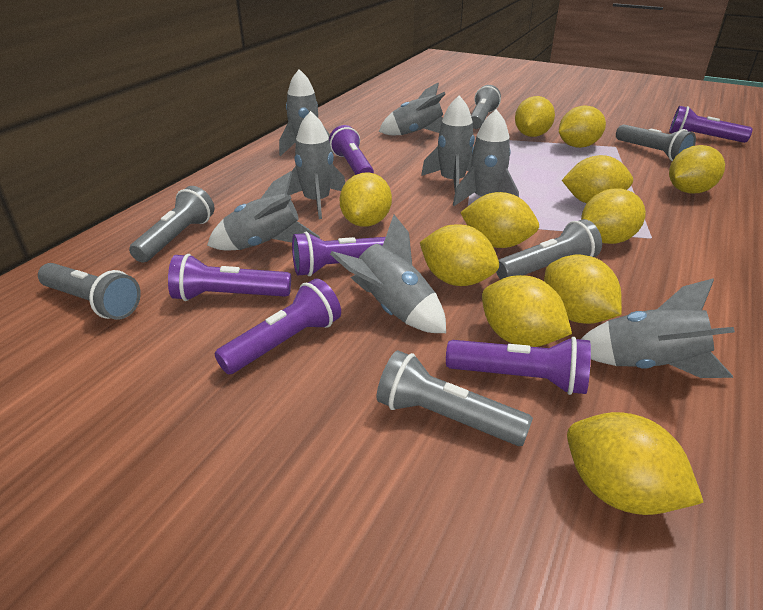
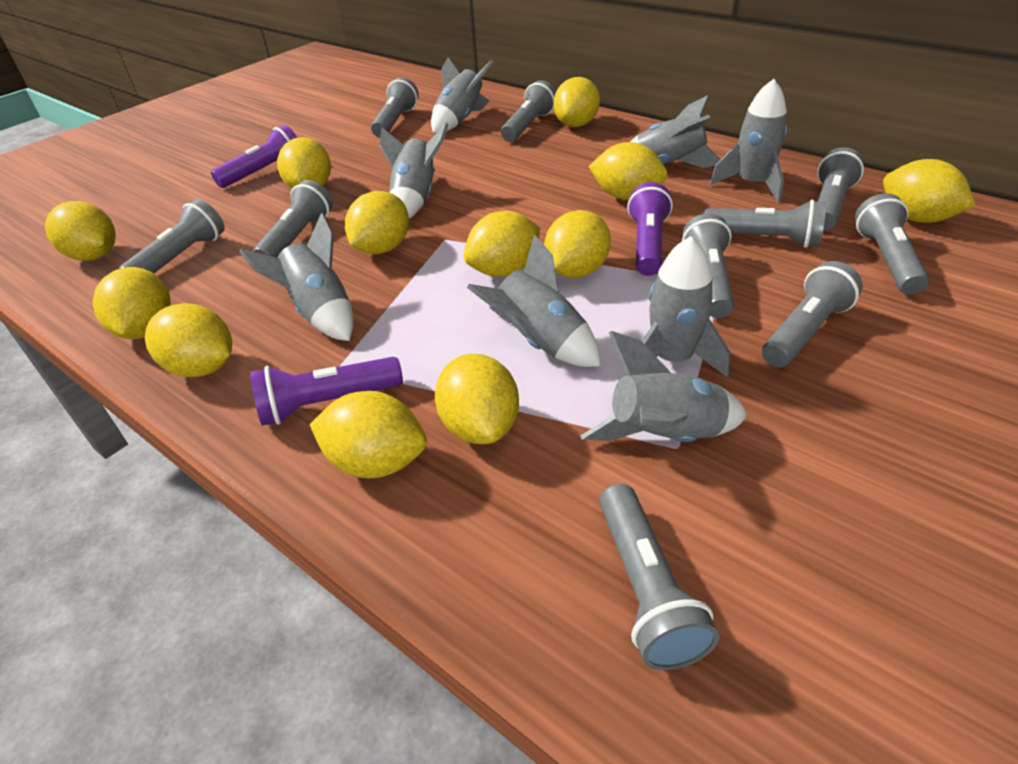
grey flashlight: 6 -> 10
purple flashlight: 6 -> 3
yellow lemon: 11 -> 12

